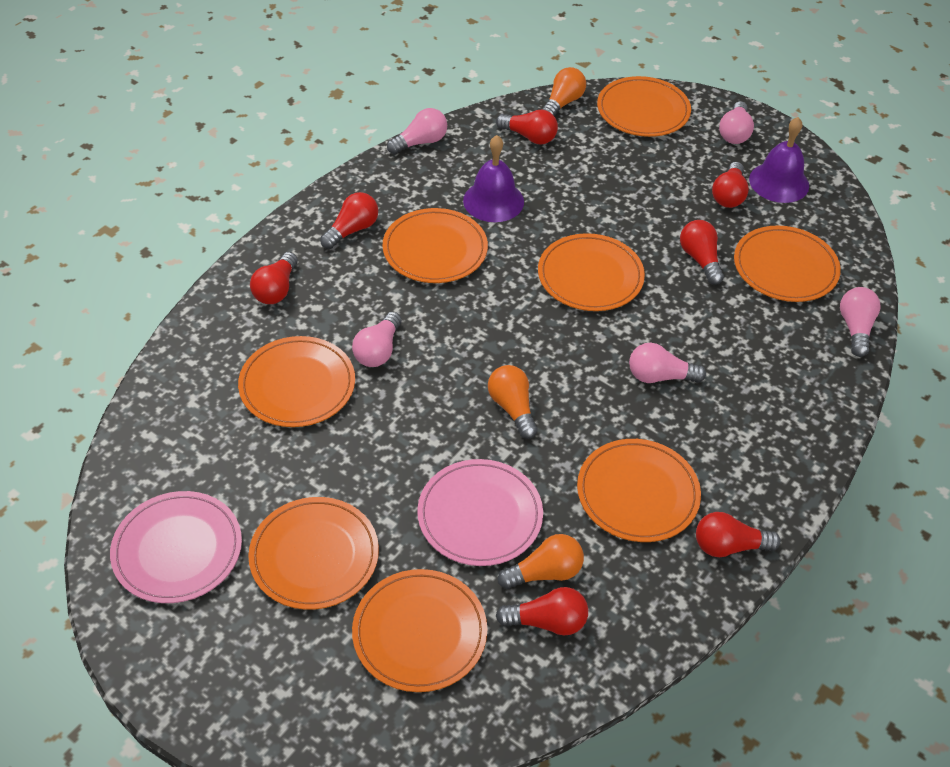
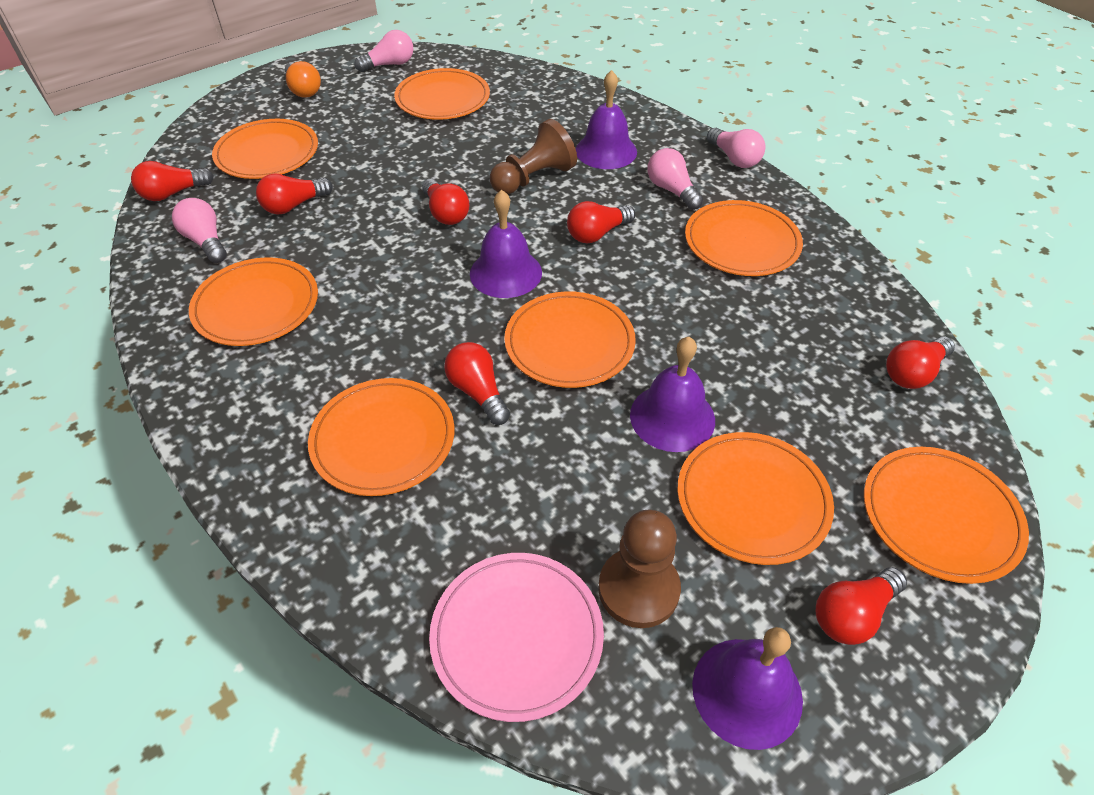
brown pawn: 0 -> 2
orange light bulb: 3 -> 1
pink light bulb: 5 -> 4
pink plate: 2 -> 1
purple bell: 2 -> 4

